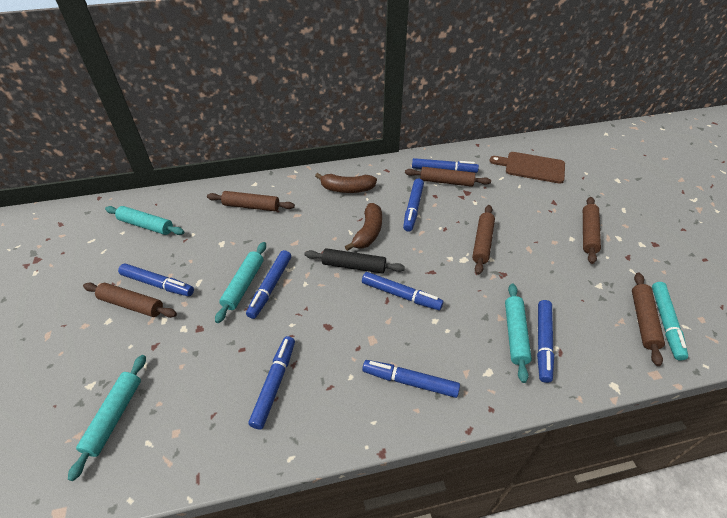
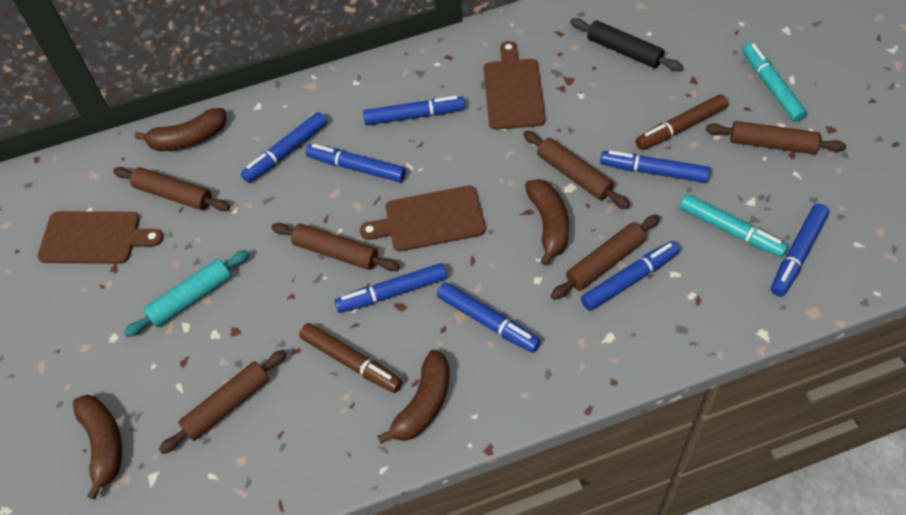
brown banana: 2 -> 4
brown cutting board: 1 -> 3
brown marker: 0 -> 2
turquoise marker: 1 -> 2
turquoise rolling pin: 4 -> 1

